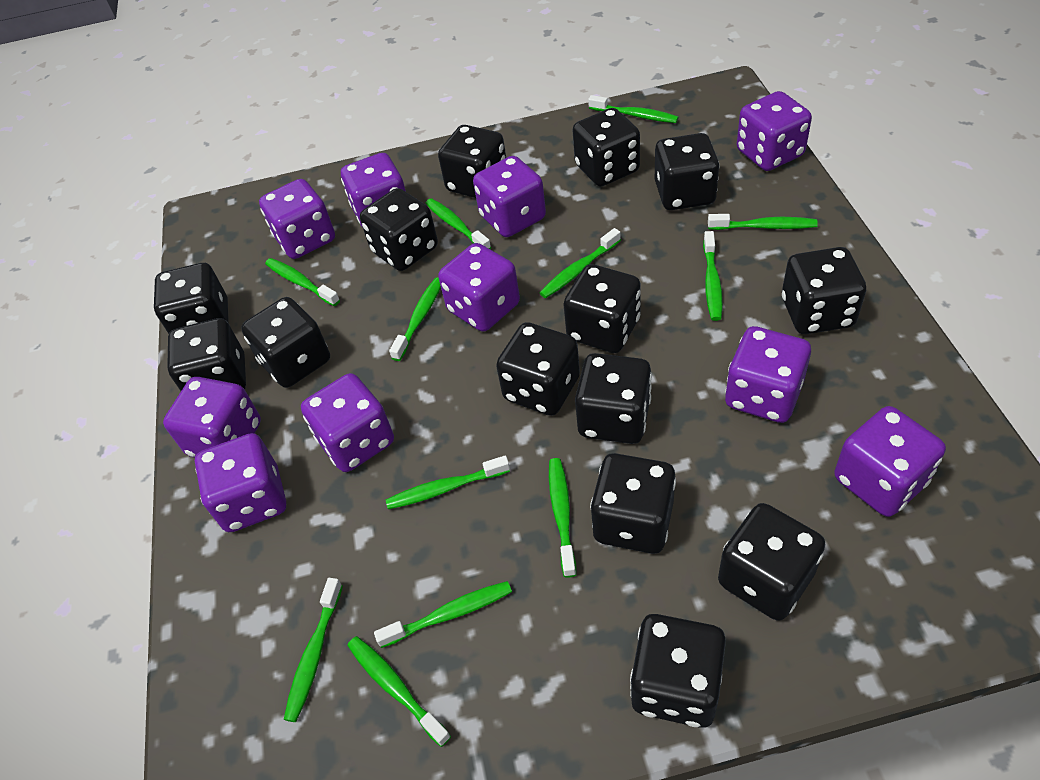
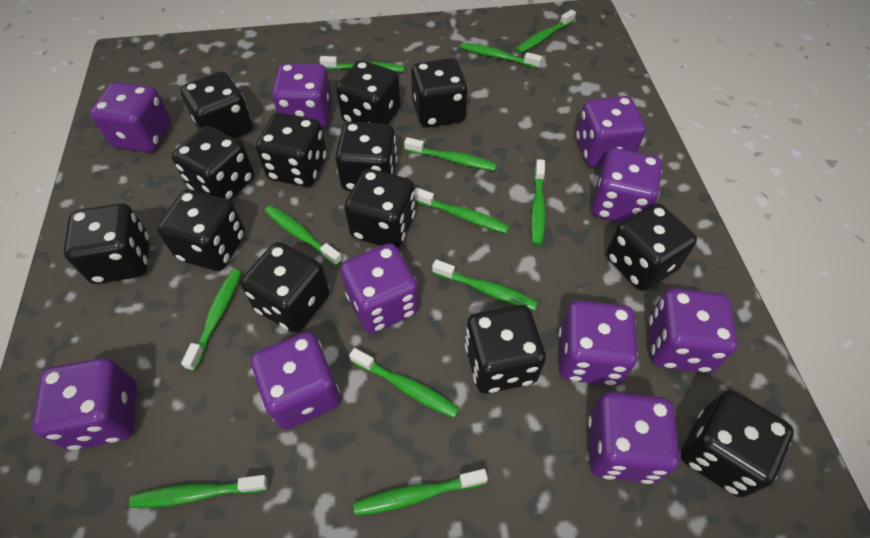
black dice: 14 -> 13

